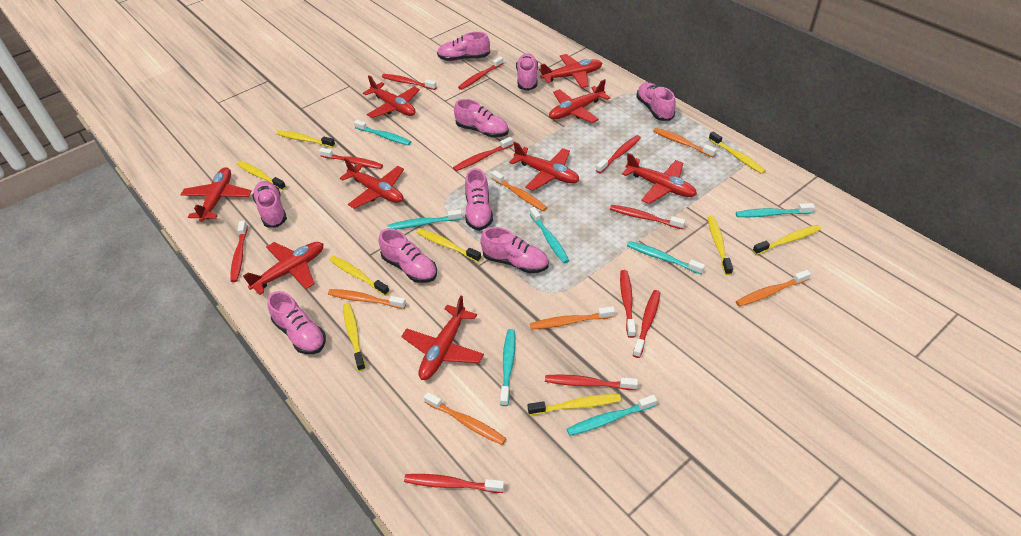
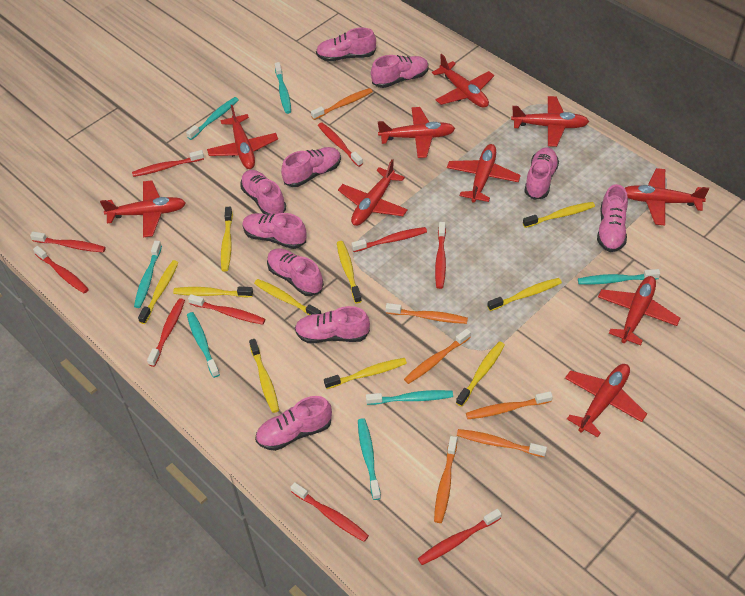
pink shoe: 9 -> 10
red plane: 9 -> 10
red toothbrush: 11 -> 10
yellow toothbrush: 9 -> 10

